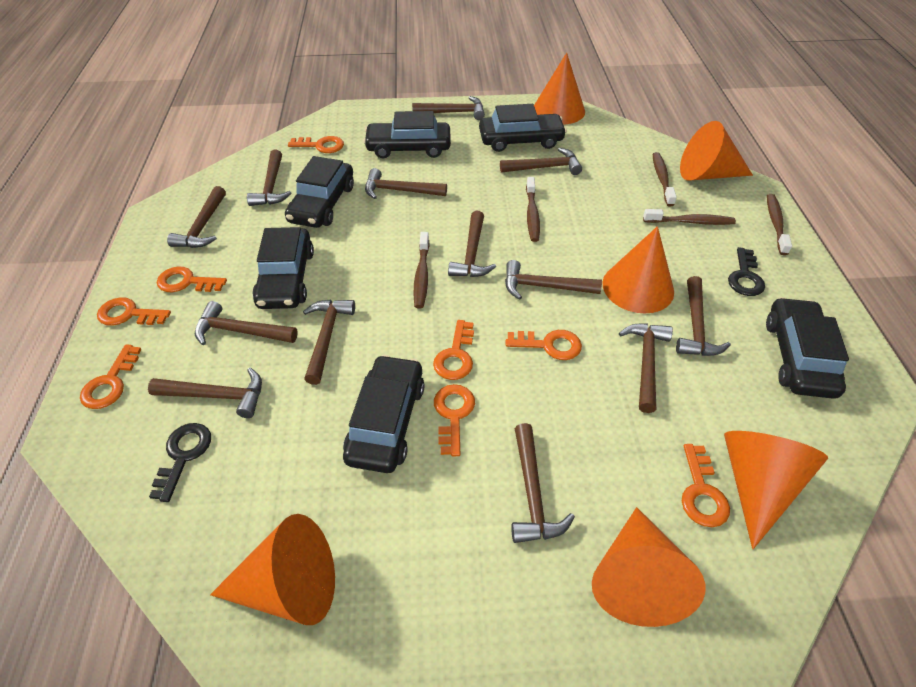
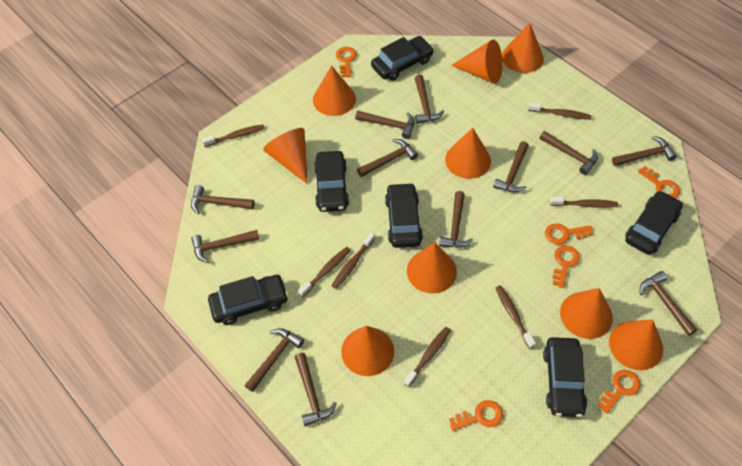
black key: 2 -> 0
brown hammer: 13 -> 12
brown toothbrush: 5 -> 7
orange cone: 6 -> 9
orange key: 8 -> 6

